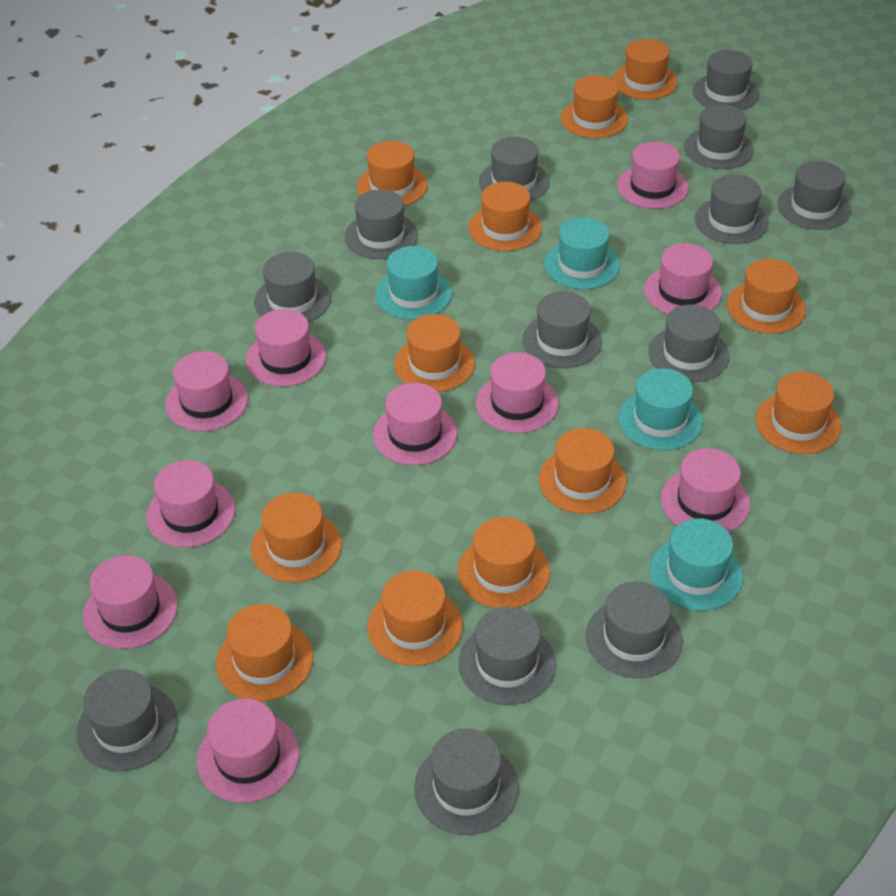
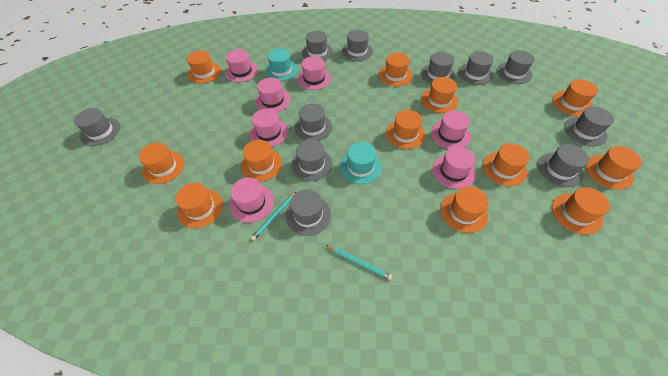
grey hat: 13 -> 11
pink hat: 10 -> 7
turquoise hat: 4 -> 2
turquoise pencil: 0 -> 2

